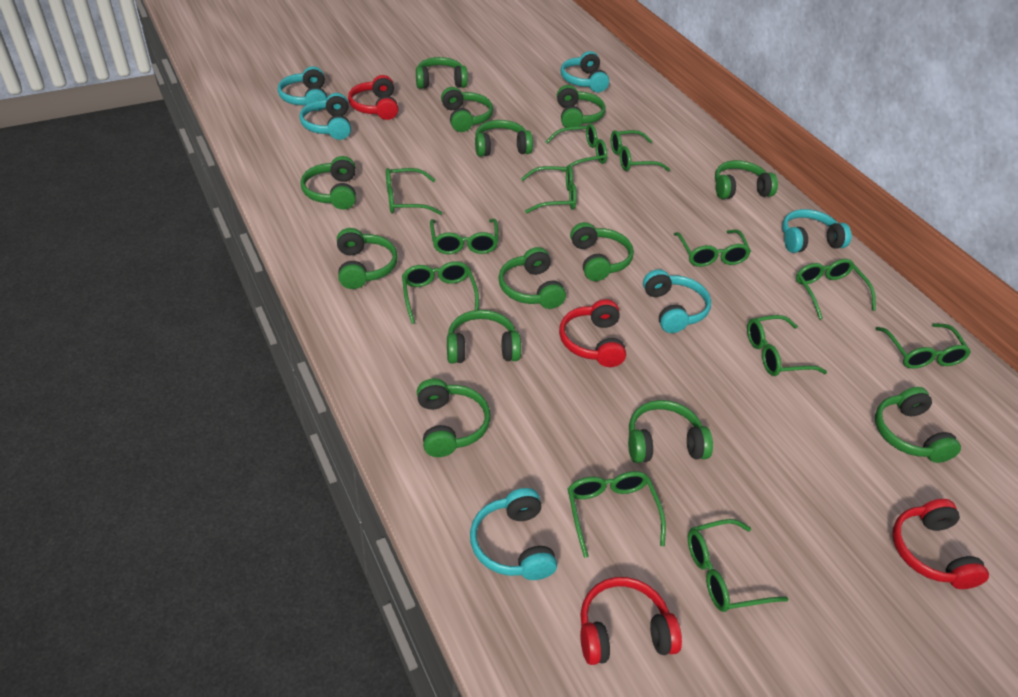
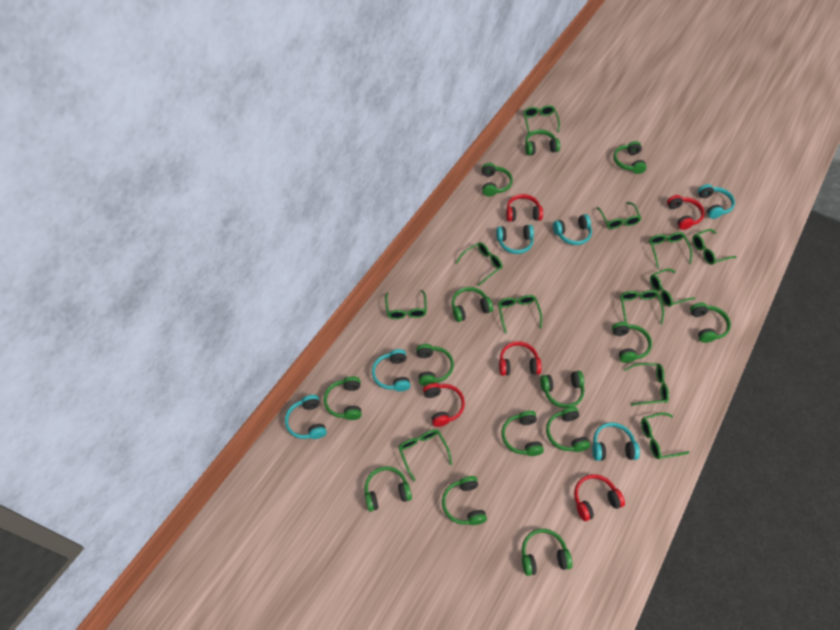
green headphones: 13 -> 14
red headphones: 4 -> 5

